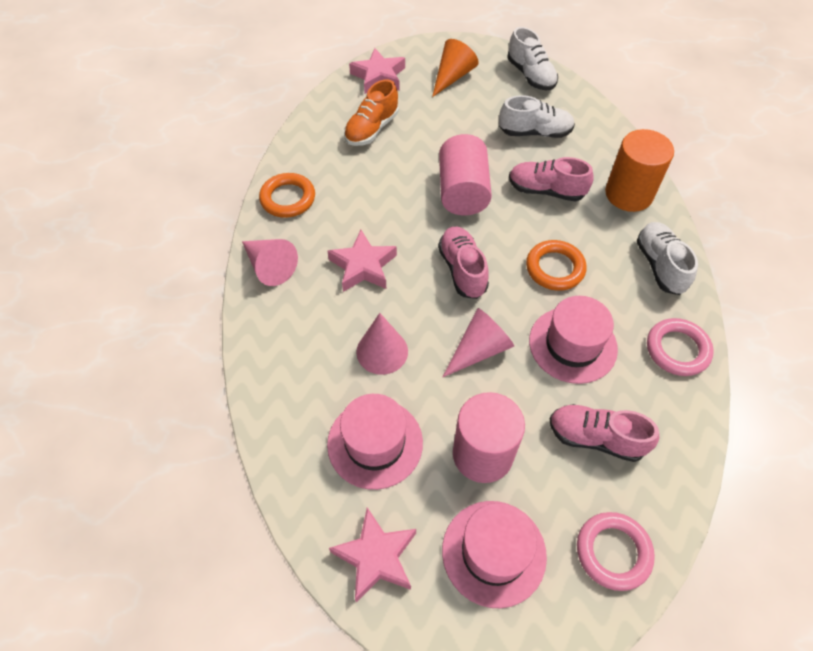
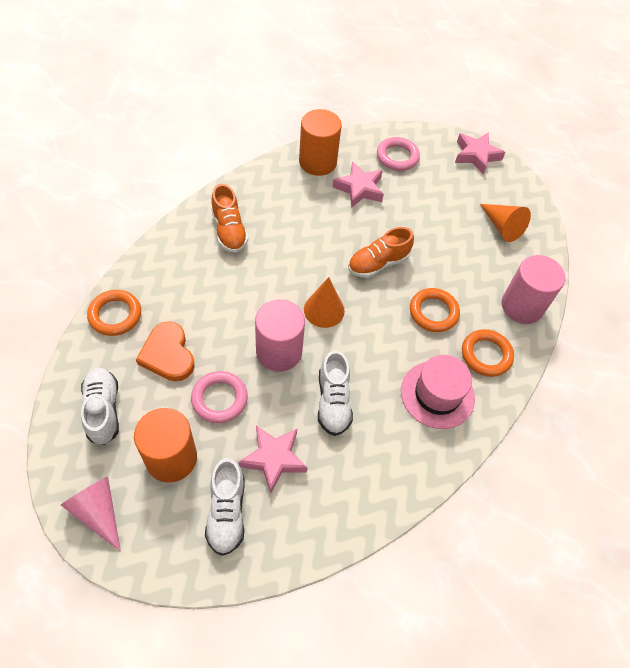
orange cone: 1 -> 2
orange cylinder: 1 -> 2
orange heart: 0 -> 1
orange ring: 2 -> 3
orange shoe: 1 -> 2
pink cone: 3 -> 1
pink hat: 3 -> 1
pink shoe: 3 -> 0

